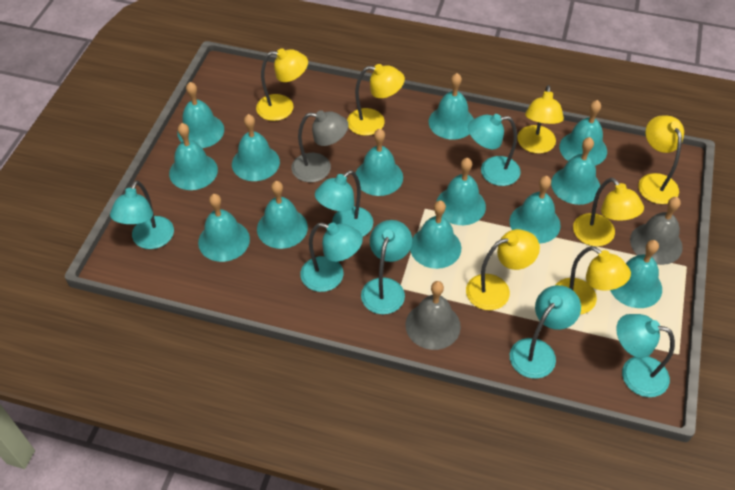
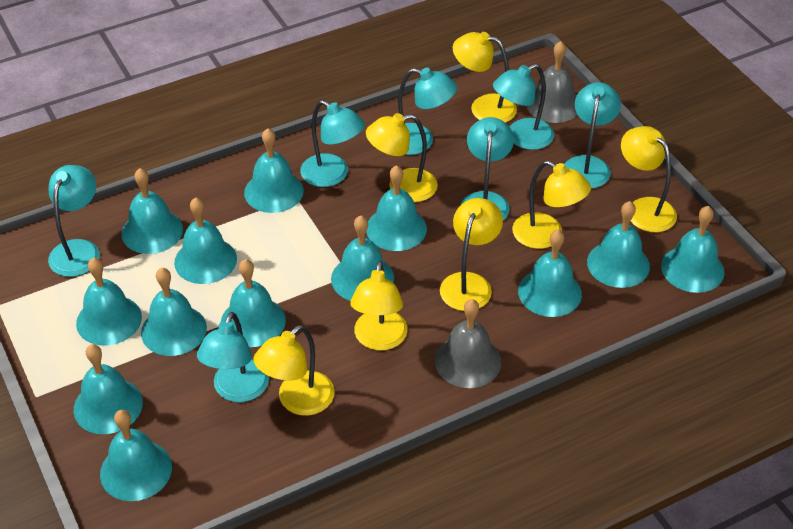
grey lamp: 1 -> 0

